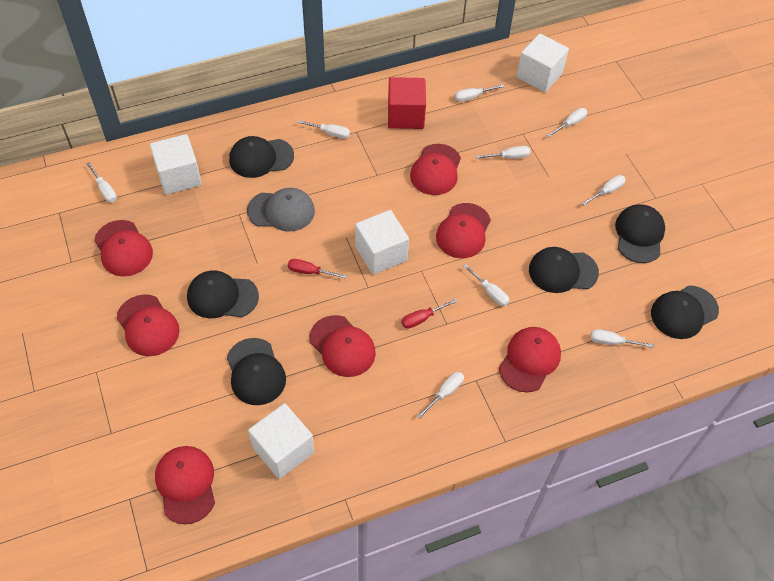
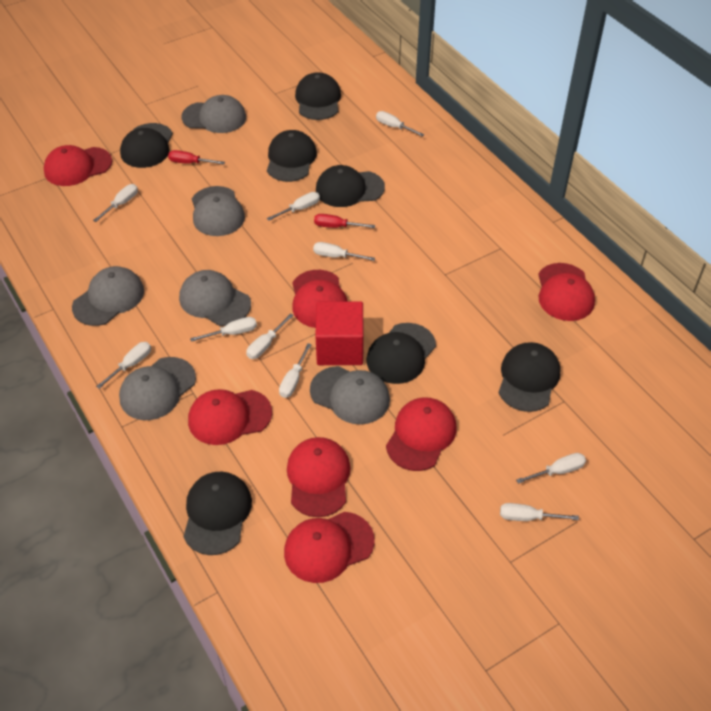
black cap: 6 -> 7
grey cap: 1 -> 6
white cube: 4 -> 0
white screwdriver: 9 -> 10

